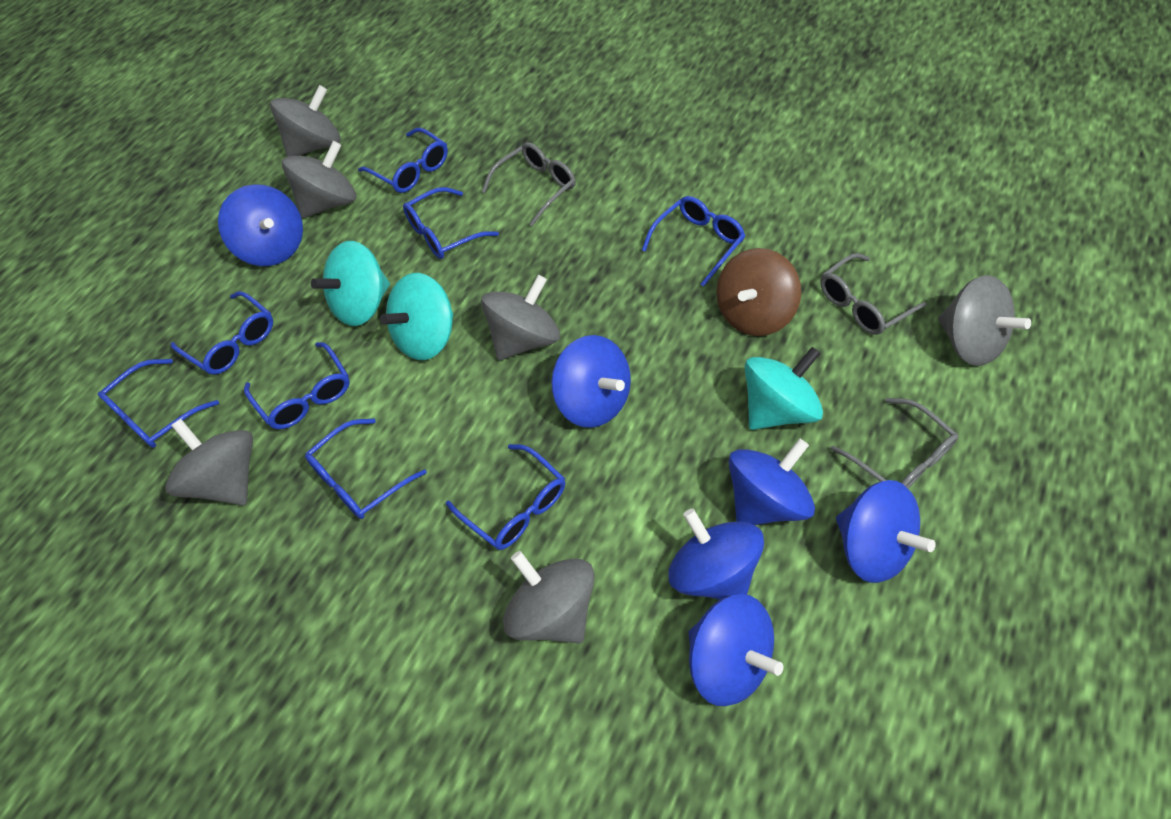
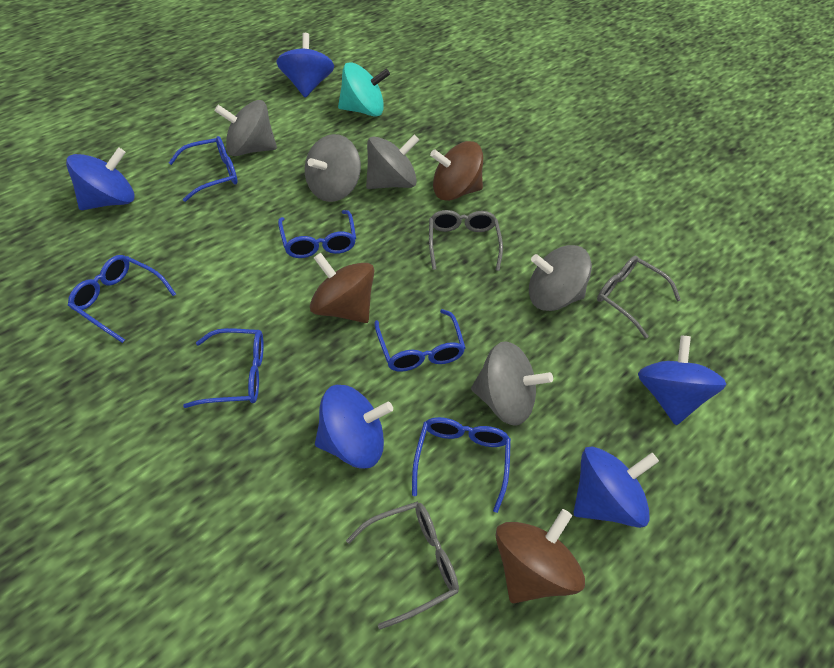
blue glasses: 8 -> 6
blue spinning top: 6 -> 5
brown spinning top: 1 -> 3
grey spinning top: 6 -> 5
turquoise spinning top: 3 -> 1

